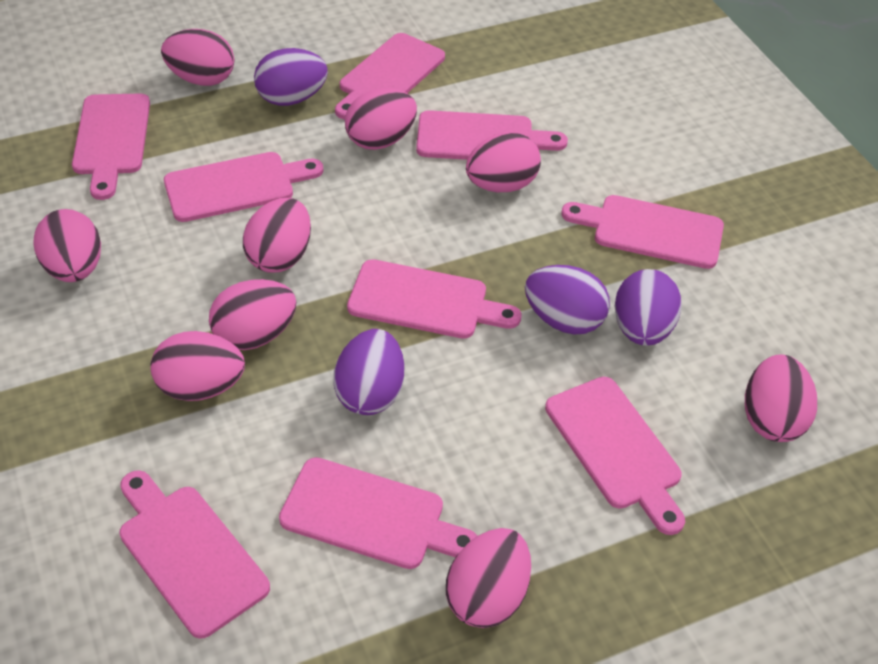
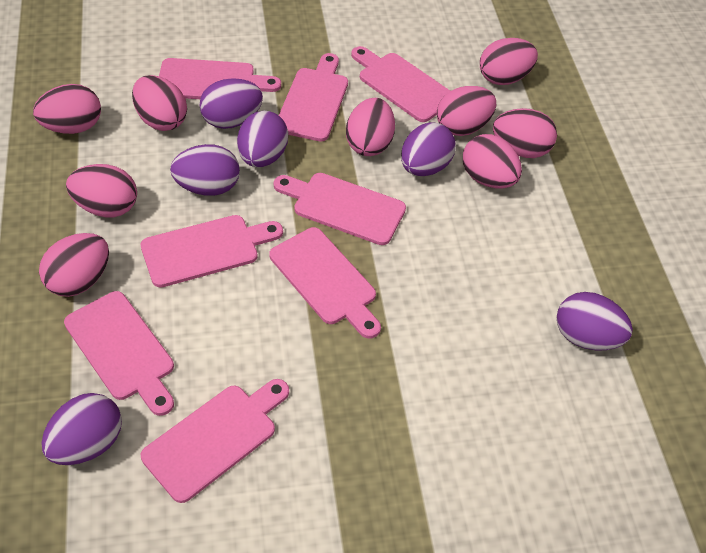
pink cutting board: 9 -> 8
purple egg: 4 -> 6

